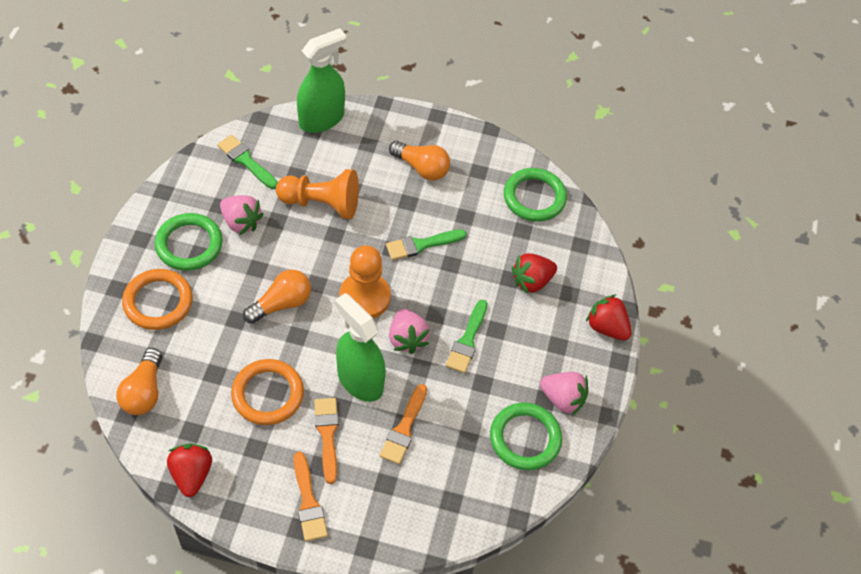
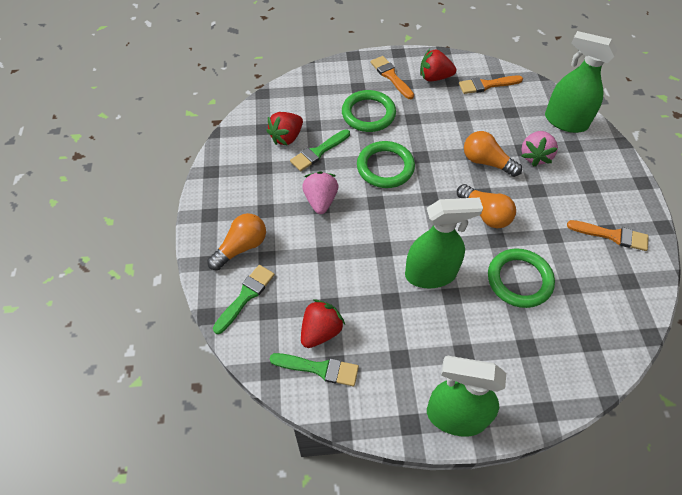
green spray bottle: 2 -> 3
orange pawn: 2 -> 0
orange ring: 2 -> 0
pink strawberry: 3 -> 2

